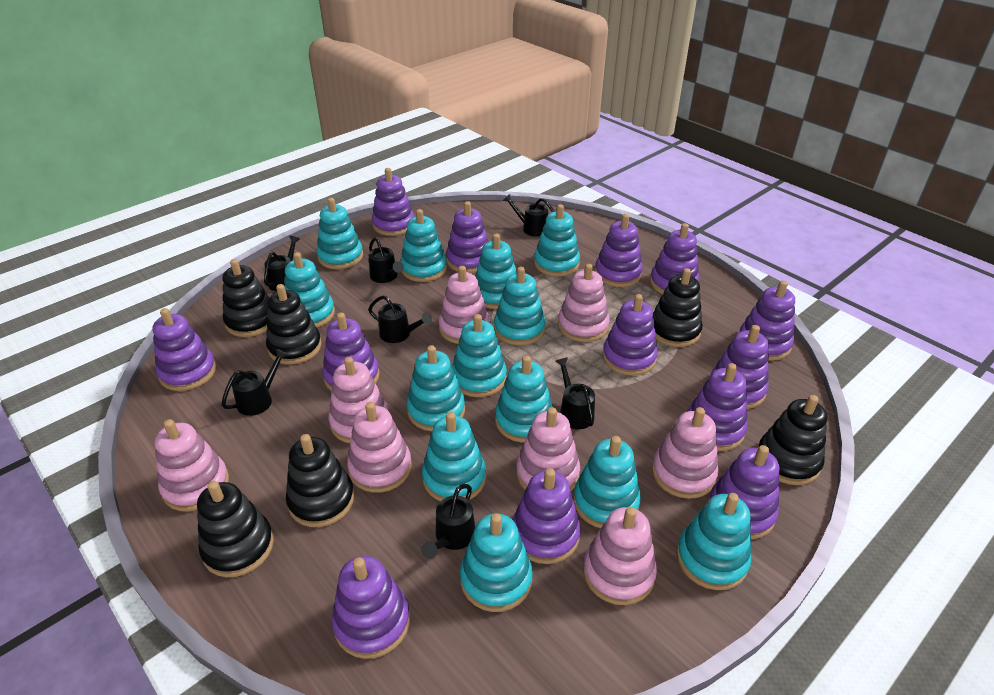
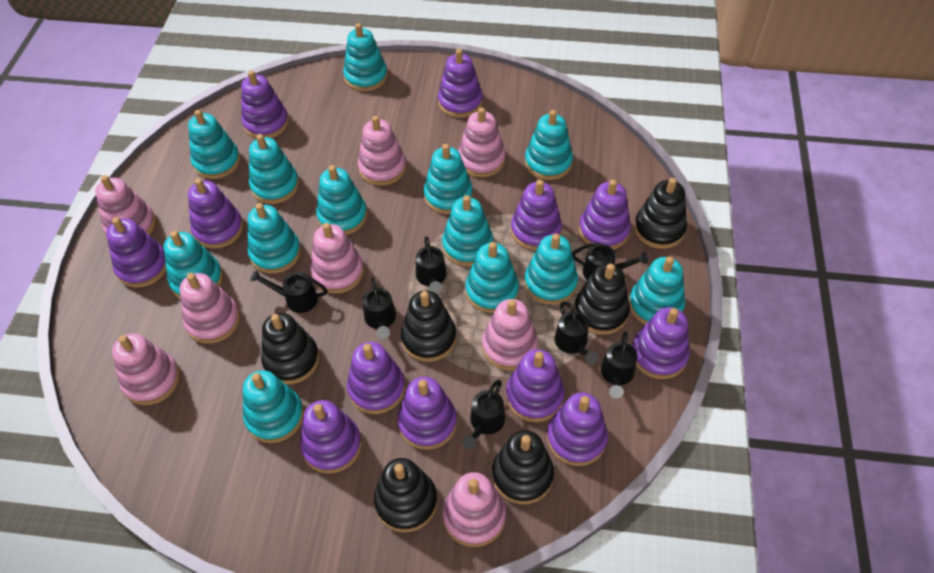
purple stacking toy: 13 -> 12

